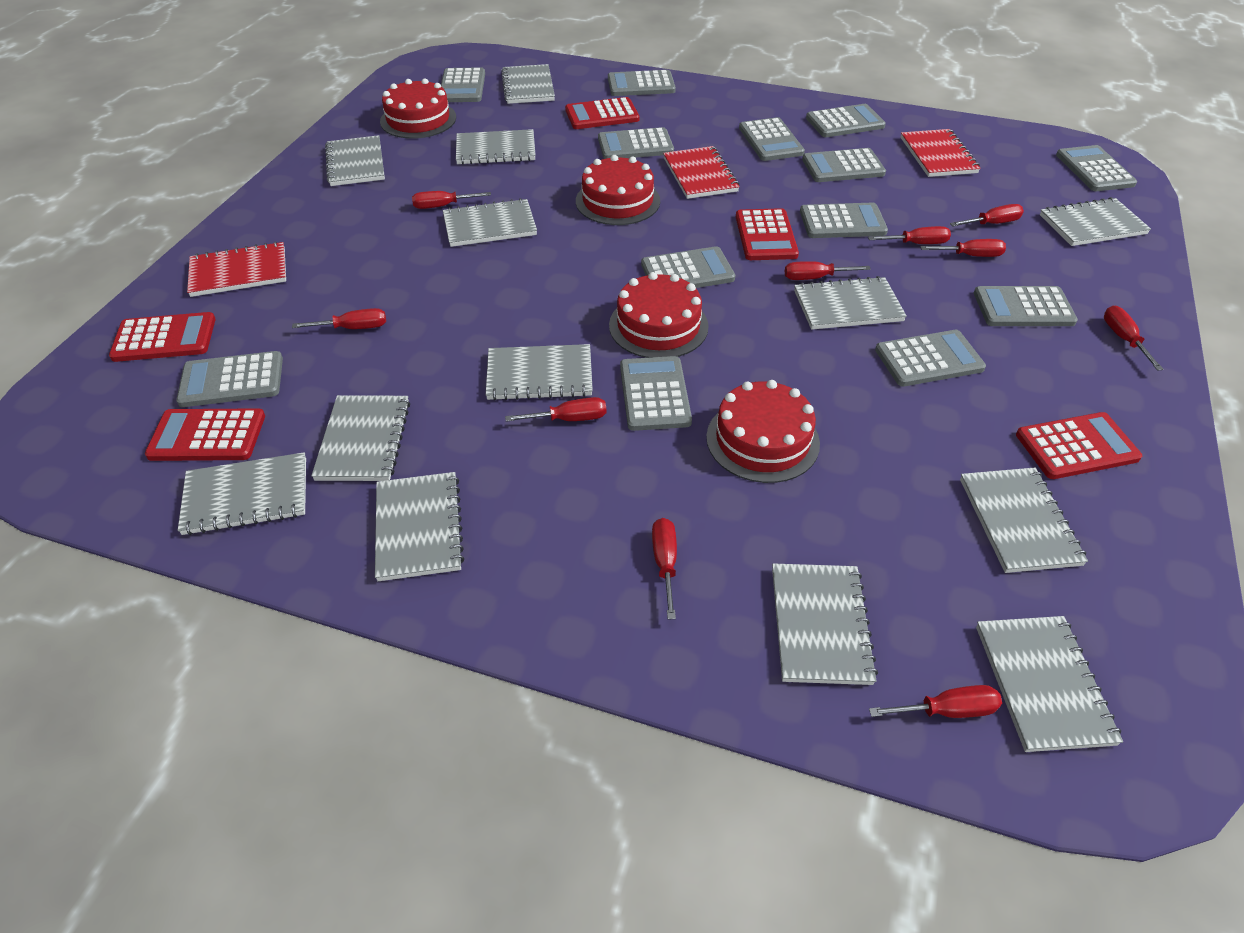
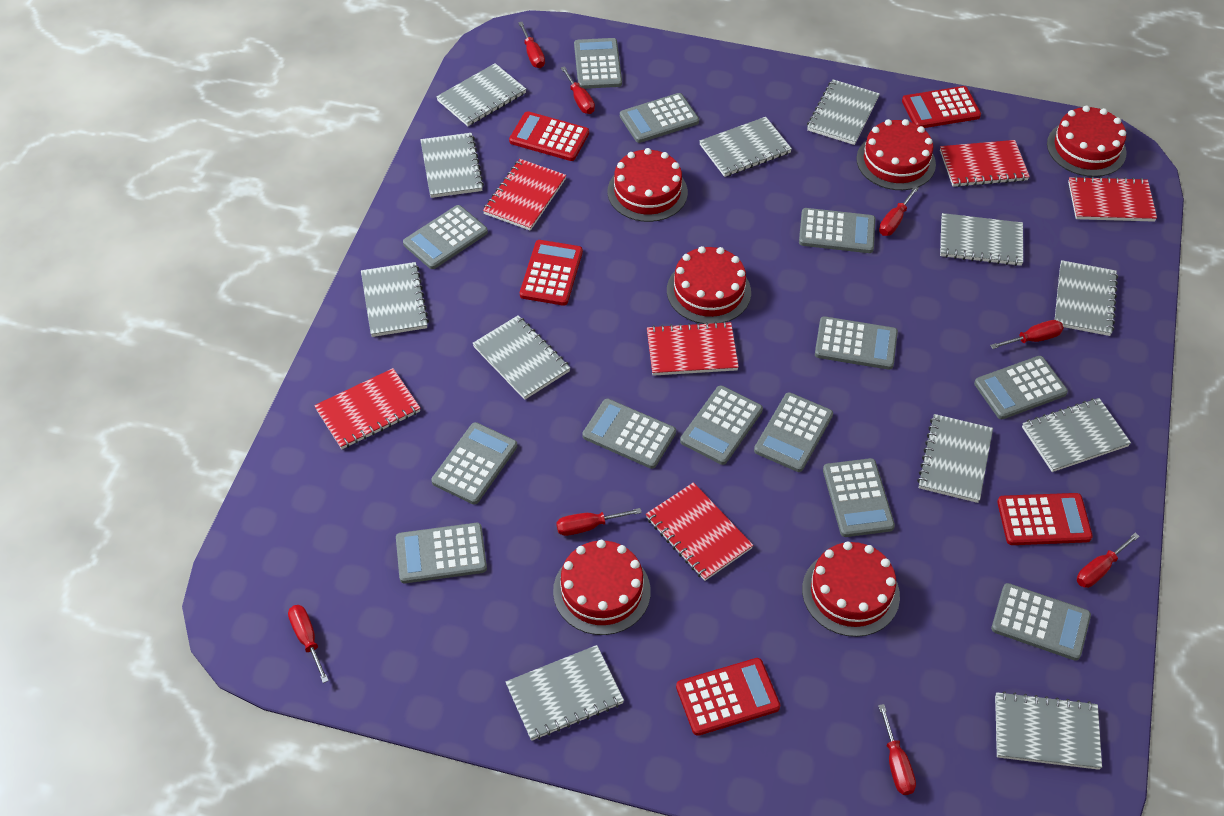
grey notebook: 13 -> 12
red cake: 4 -> 6
red notebook: 3 -> 6
red screwdriver: 10 -> 8

